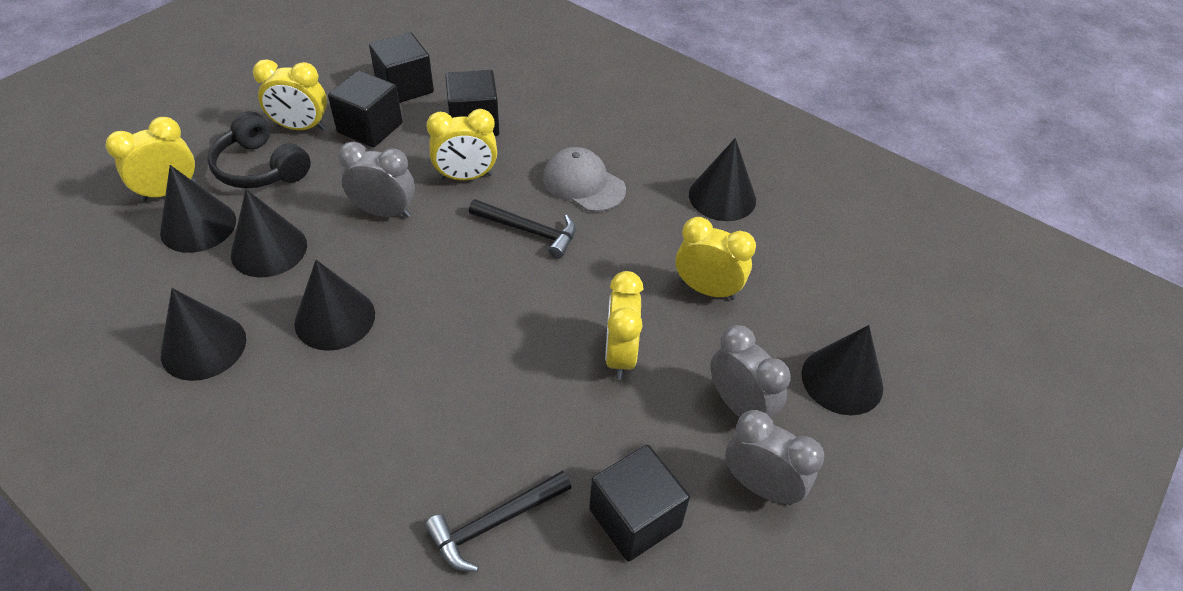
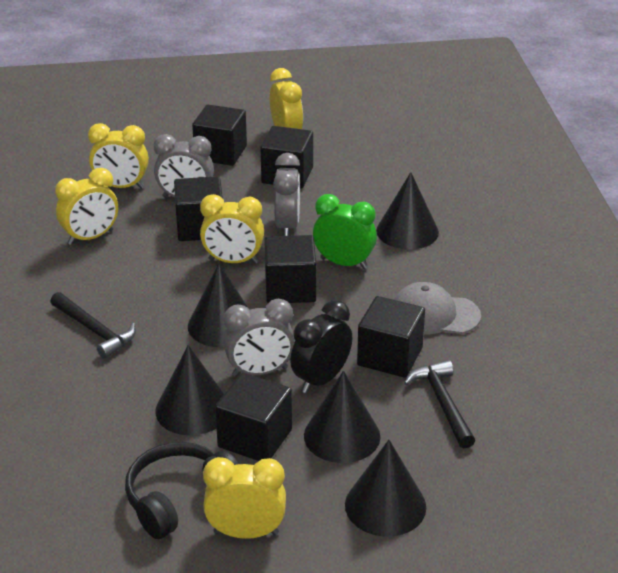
black clock: 0 -> 1
black cone: 6 -> 5
black cube: 4 -> 6
green clock: 0 -> 1

